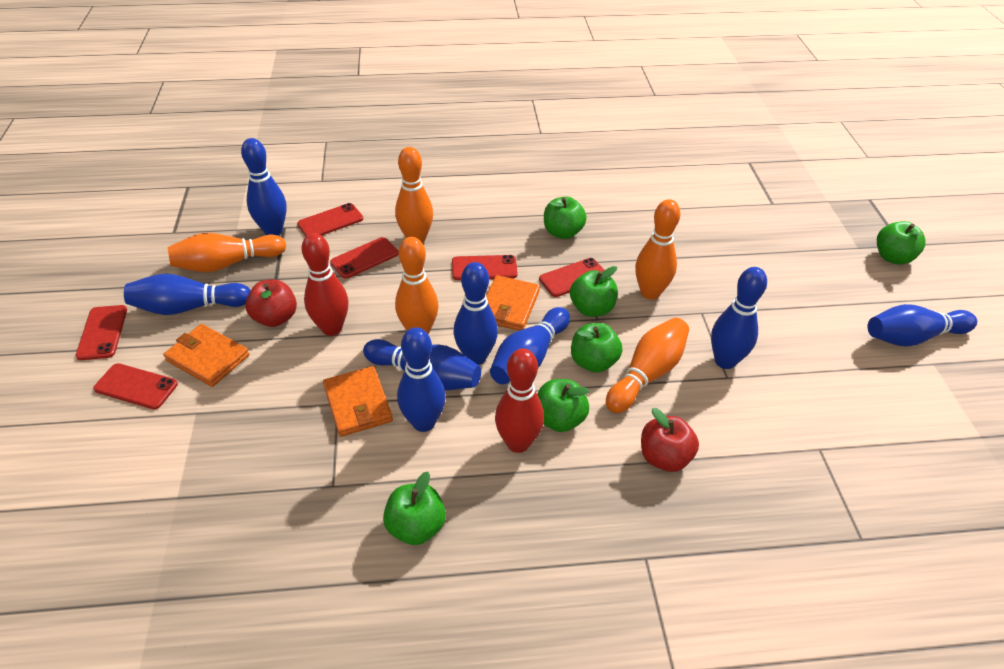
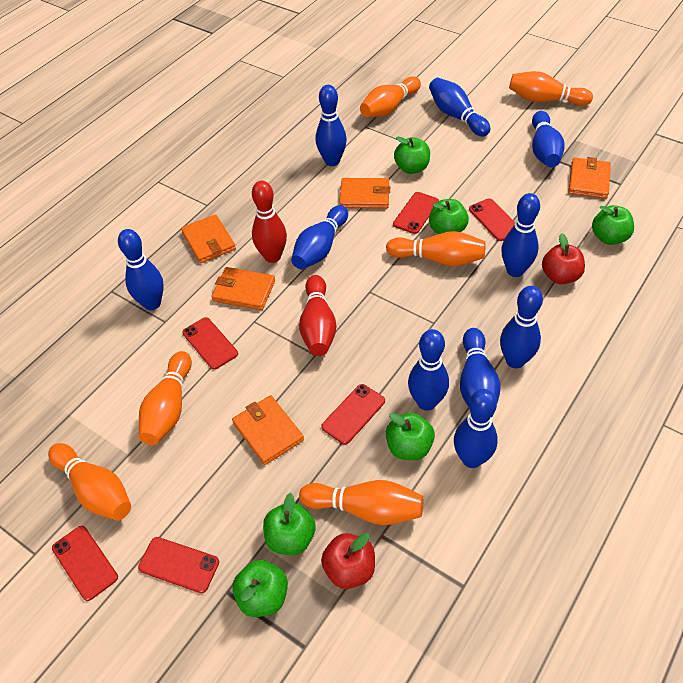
blue bowling pin: 8 -> 10
orange bowling pin: 5 -> 6
orange wallet: 3 -> 5

